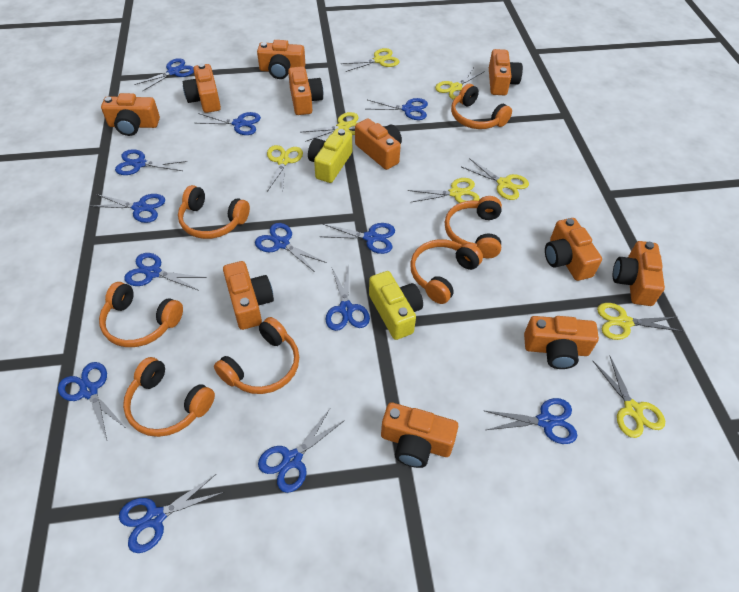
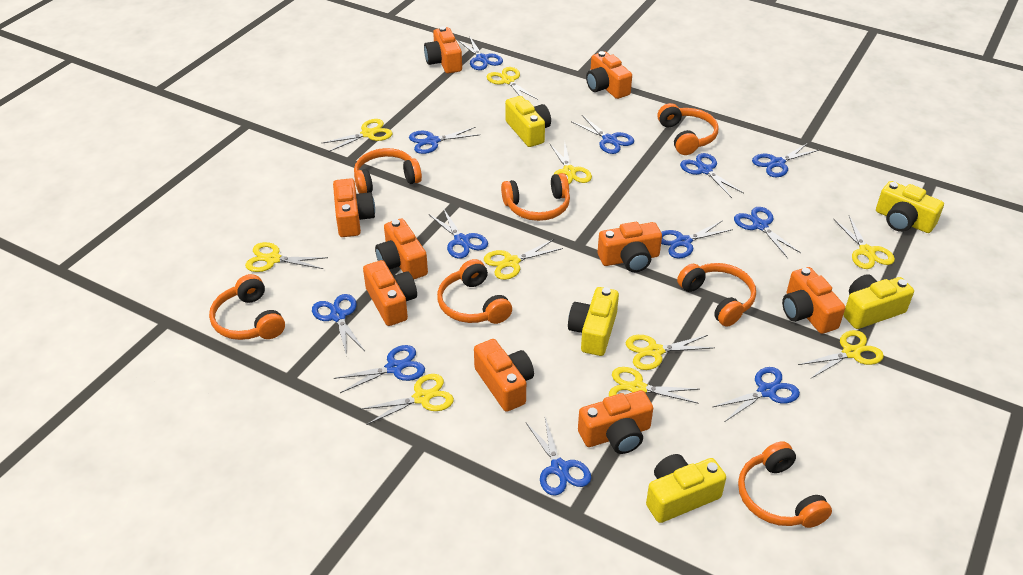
blue scissors: 13 -> 12
orange camera: 11 -> 9
yellow camera: 2 -> 5
yellow scissors: 8 -> 10

